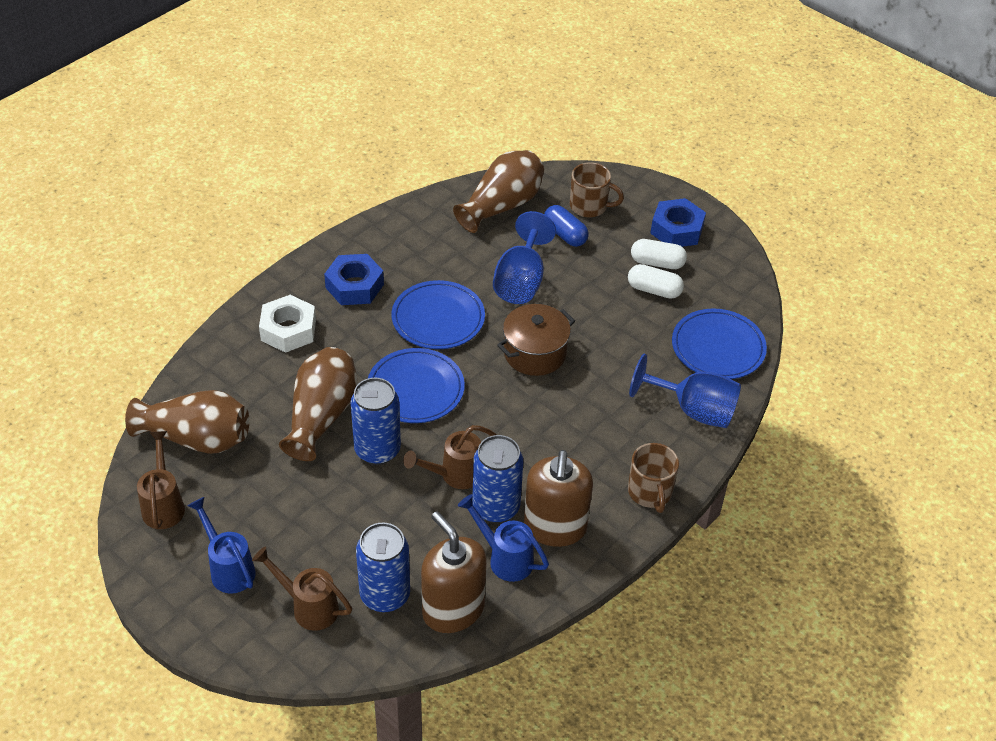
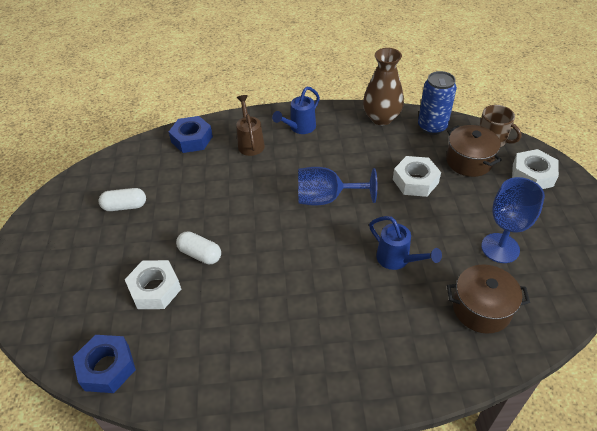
blue can: 3 -> 1
blue capsule: 1 -> 0
blue plate: 3 -> 0
brown mug: 2 -> 1
brown pot: 1 -> 2
brown soap dispenser: 2 -> 0
brown vase: 3 -> 1
brown watering can: 3 -> 1
white nut: 1 -> 3

